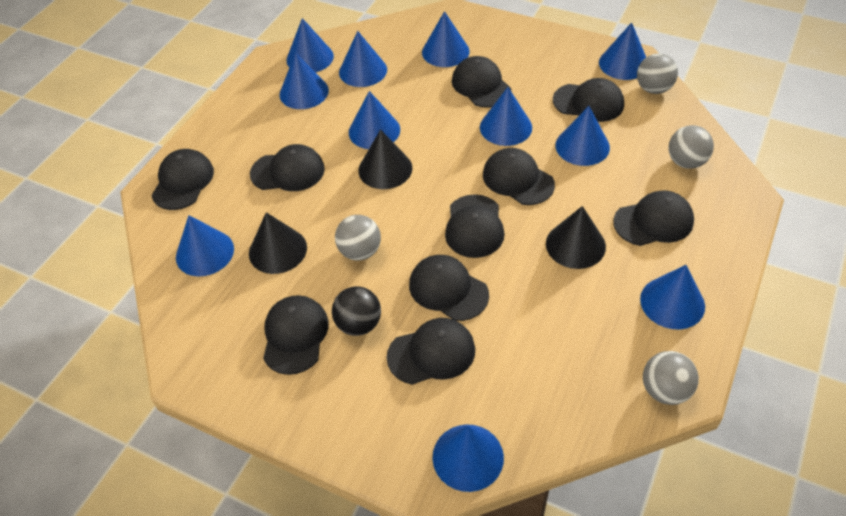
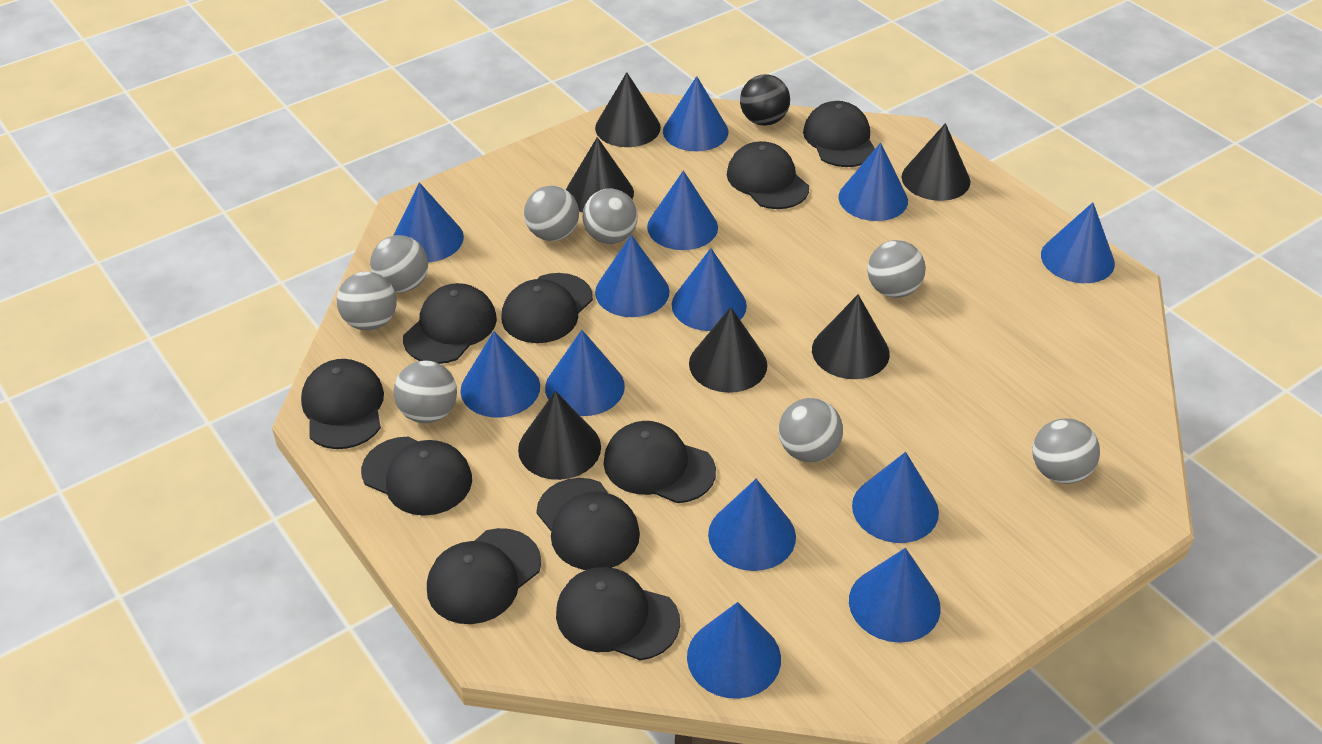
black cone: 3 -> 6
blue cone: 11 -> 13
grey ball: 4 -> 8

